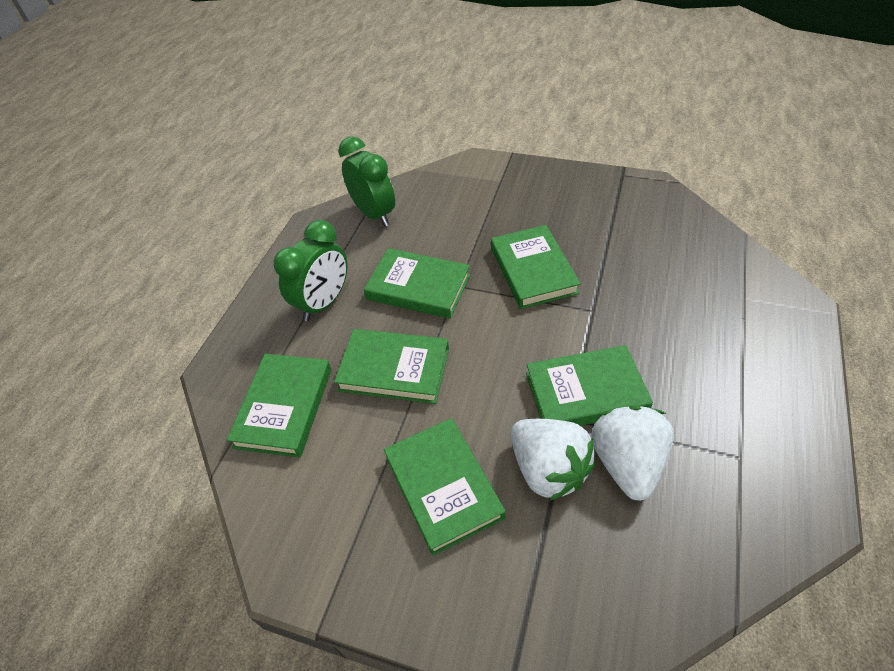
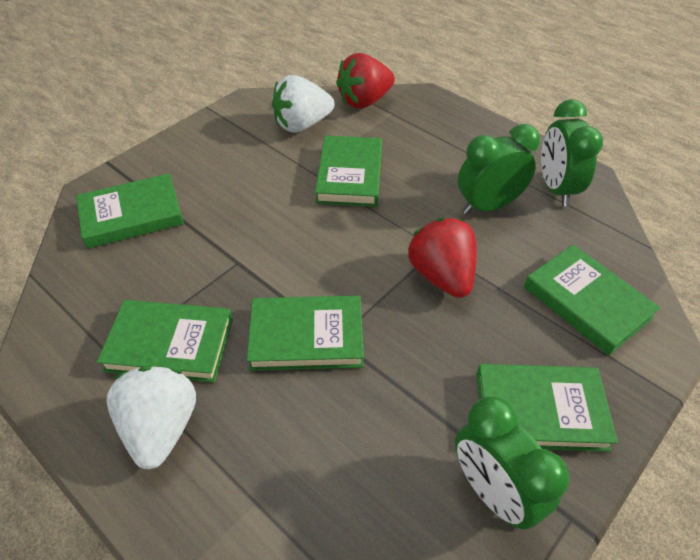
green clock: 2 -> 3
red strawberry: 0 -> 2

